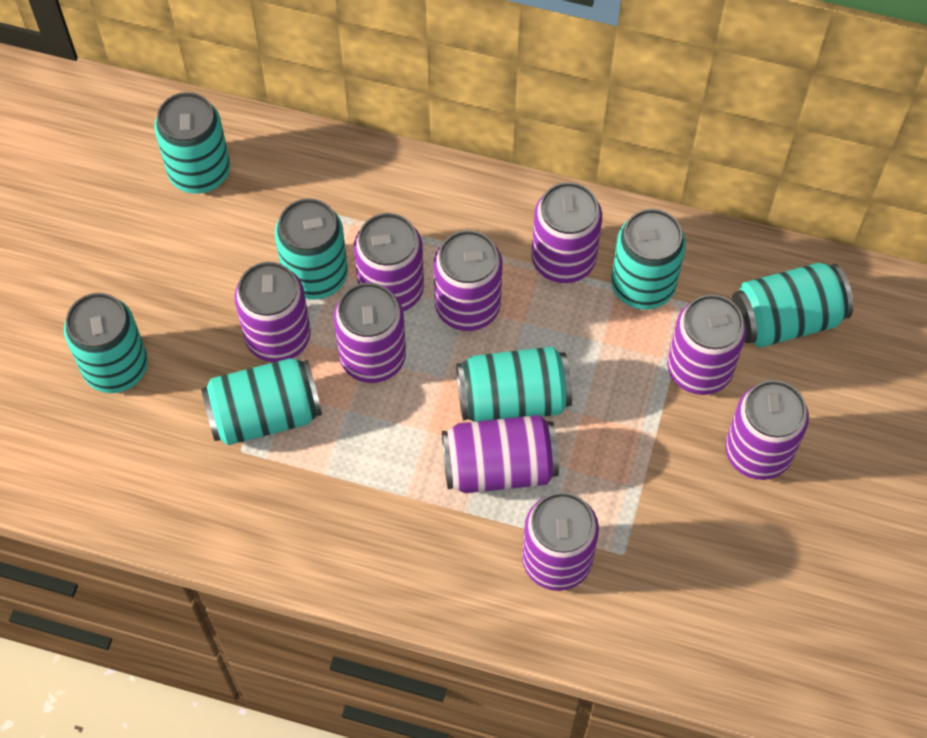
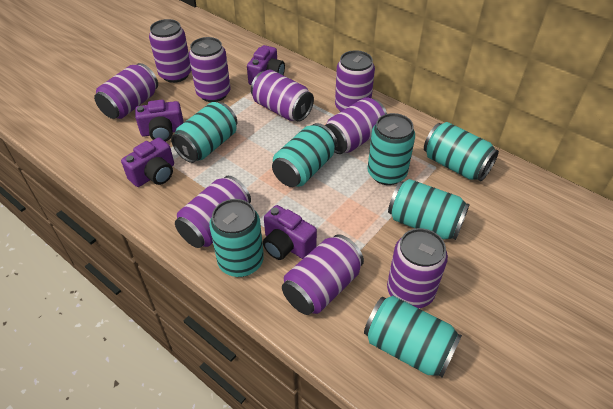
purple camera: 0 -> 4

